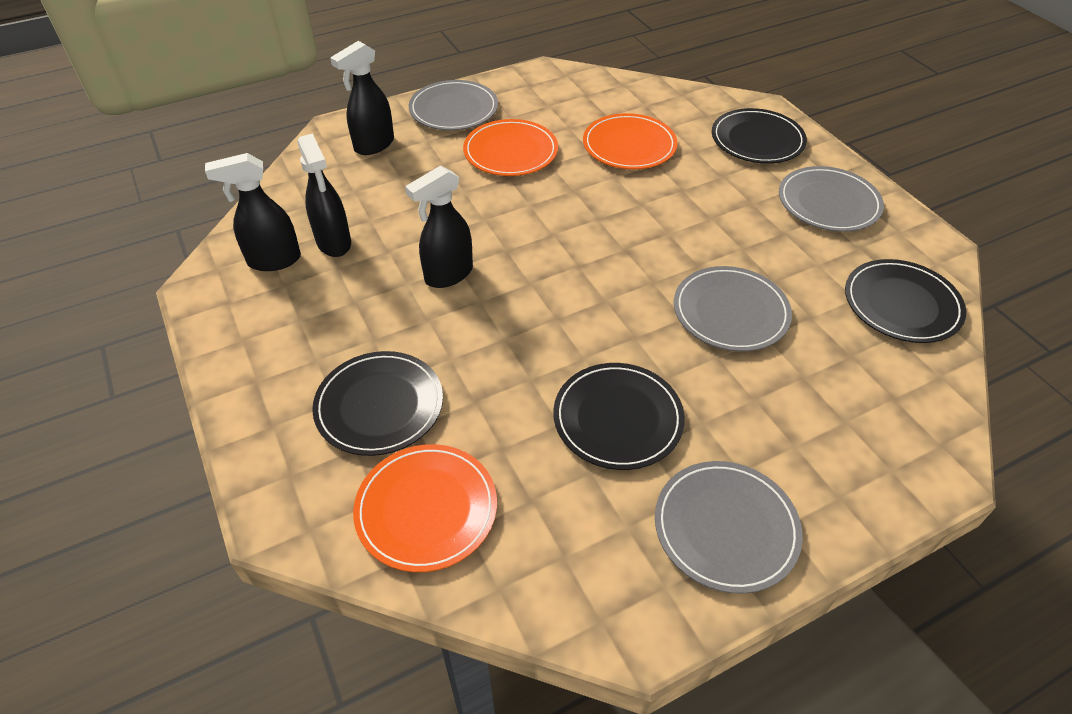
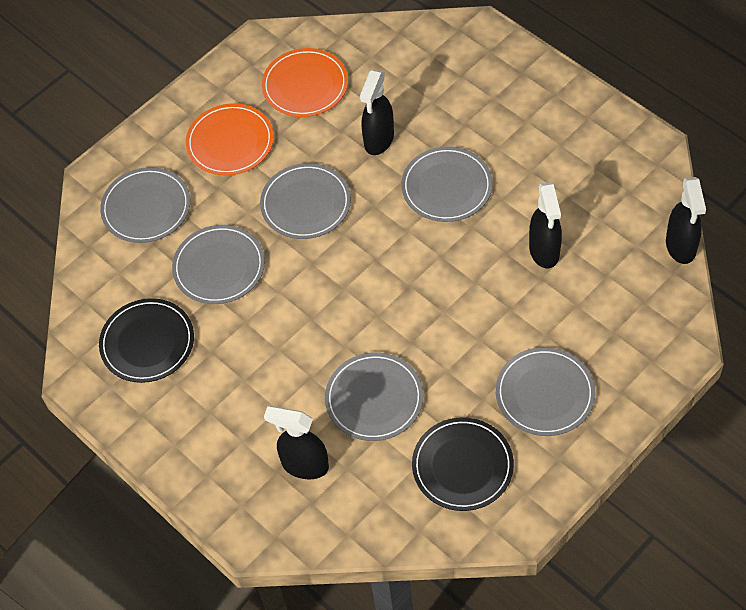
black plate: 4 -> 2
grey plate: 4 -> 6
orange plate: 3 -> 2

